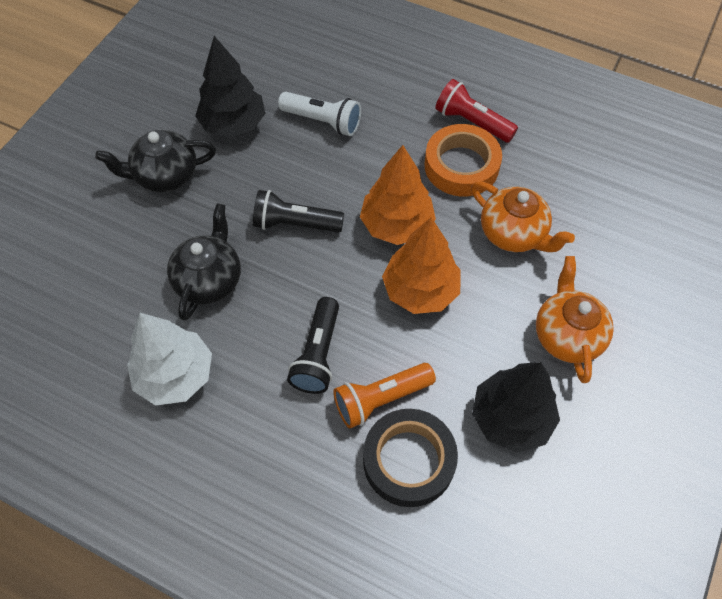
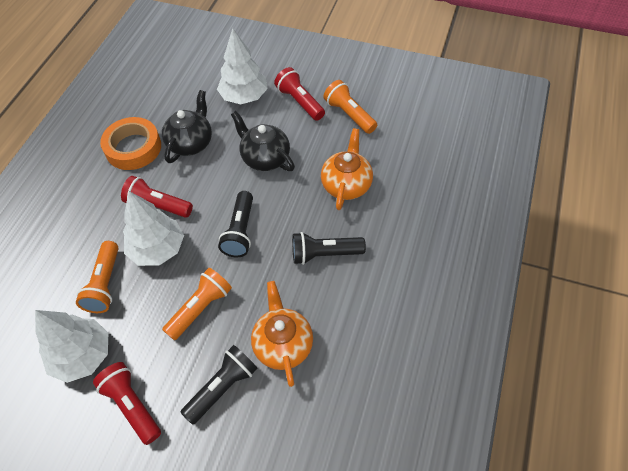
black flashlight: 2 -> 3
black tape: 1 -> 0
black tree: 2 -> 0
orange flashlight: 1 -> 3
orange tree: 2 -> 0
red flashlight: 1 -> 3
white flashlight: 1 -> 0
white tree: 1 -> 3

